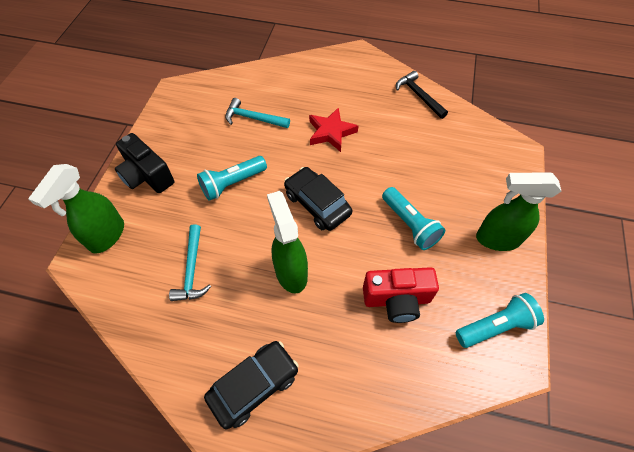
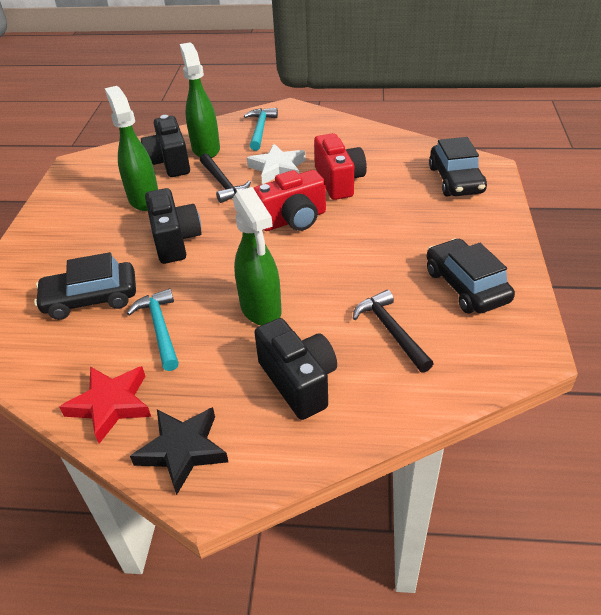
black camera: 1 -> 3
black car: 2 -> 3
black hammer: 1 -> 2
black star: 0 -> 1
red camera: 1 -> 2
turquoise flashlight: 3 -> 0
white star: 0 -> 1

